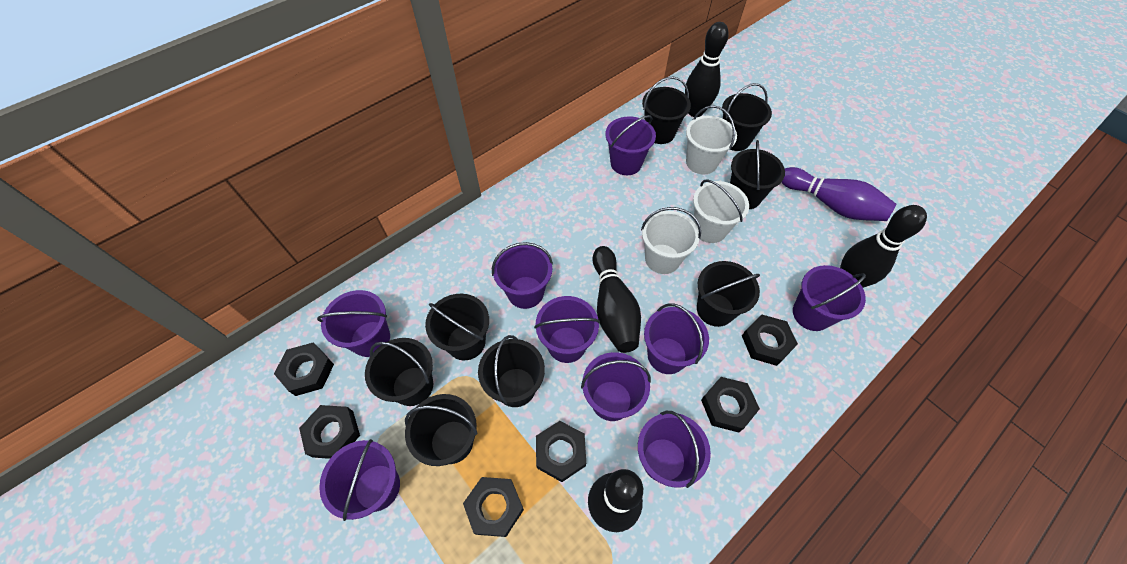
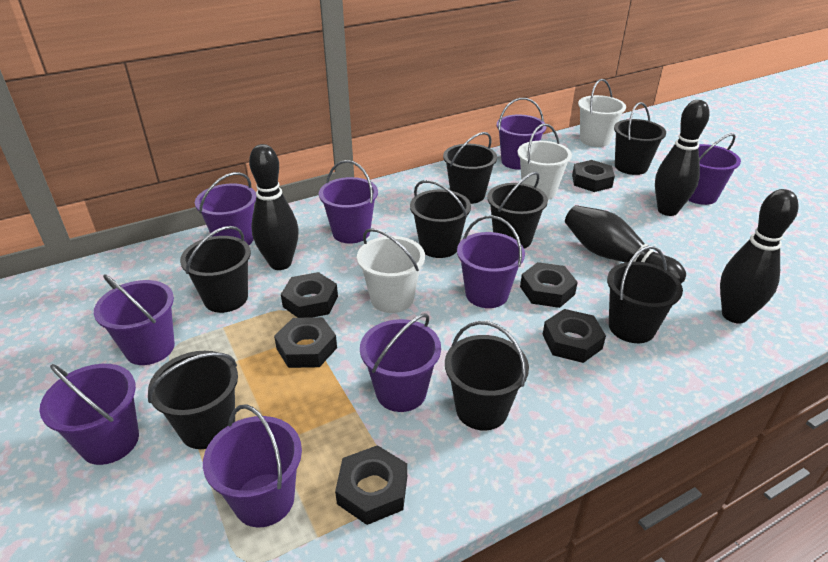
purple bowling pin: 1 -> 0

